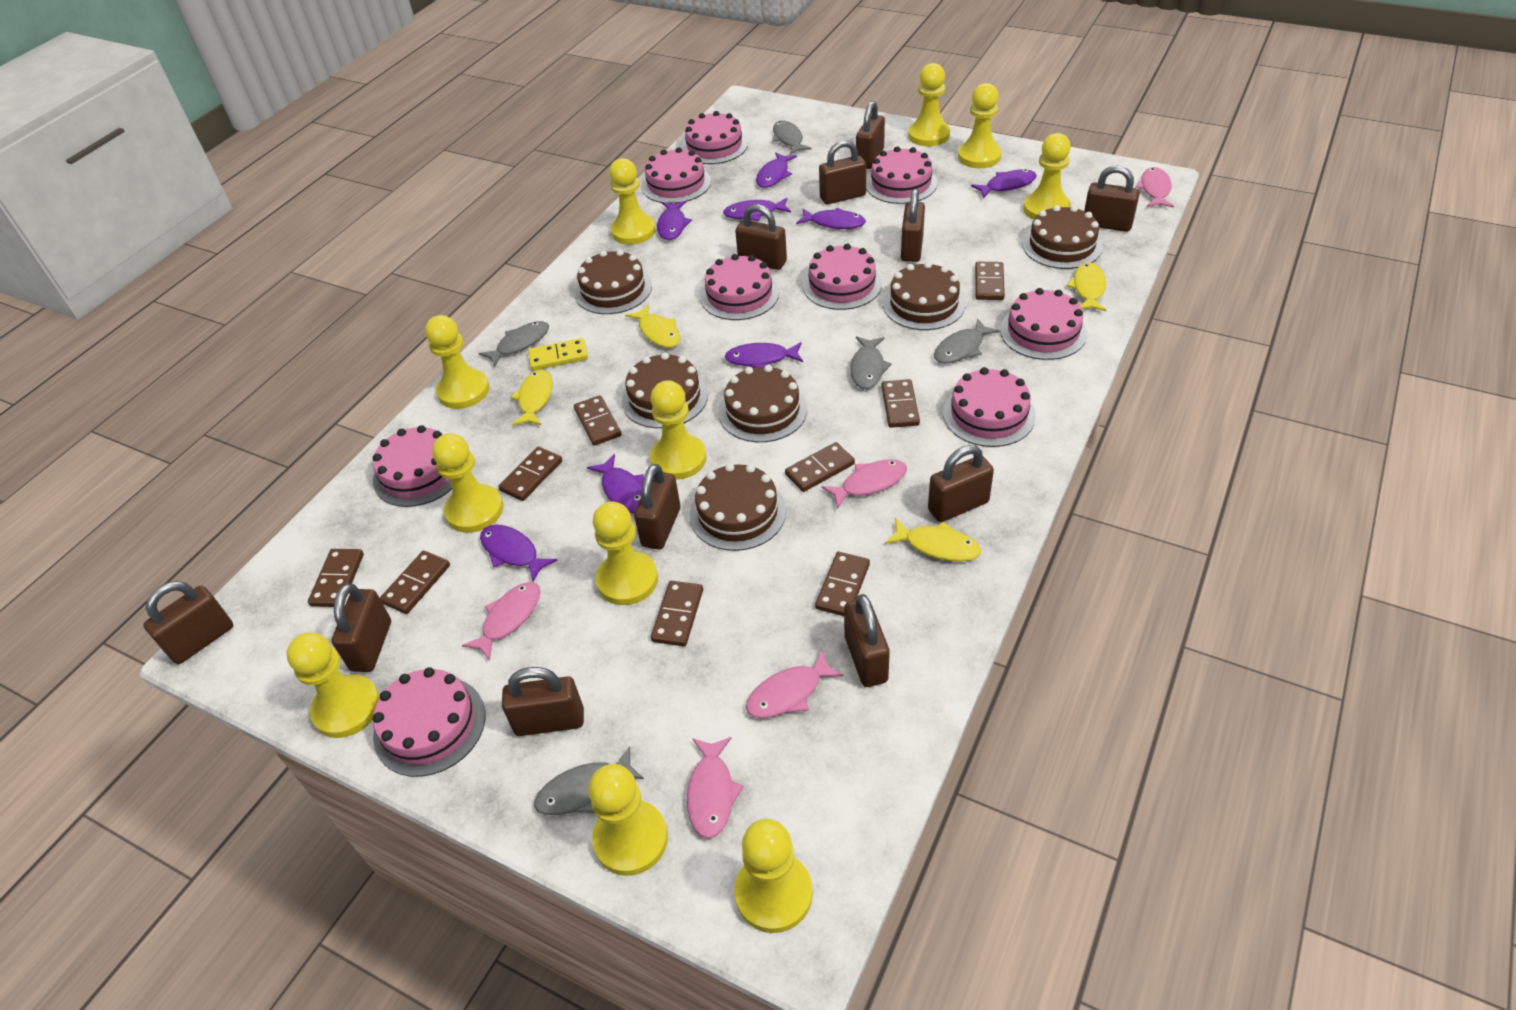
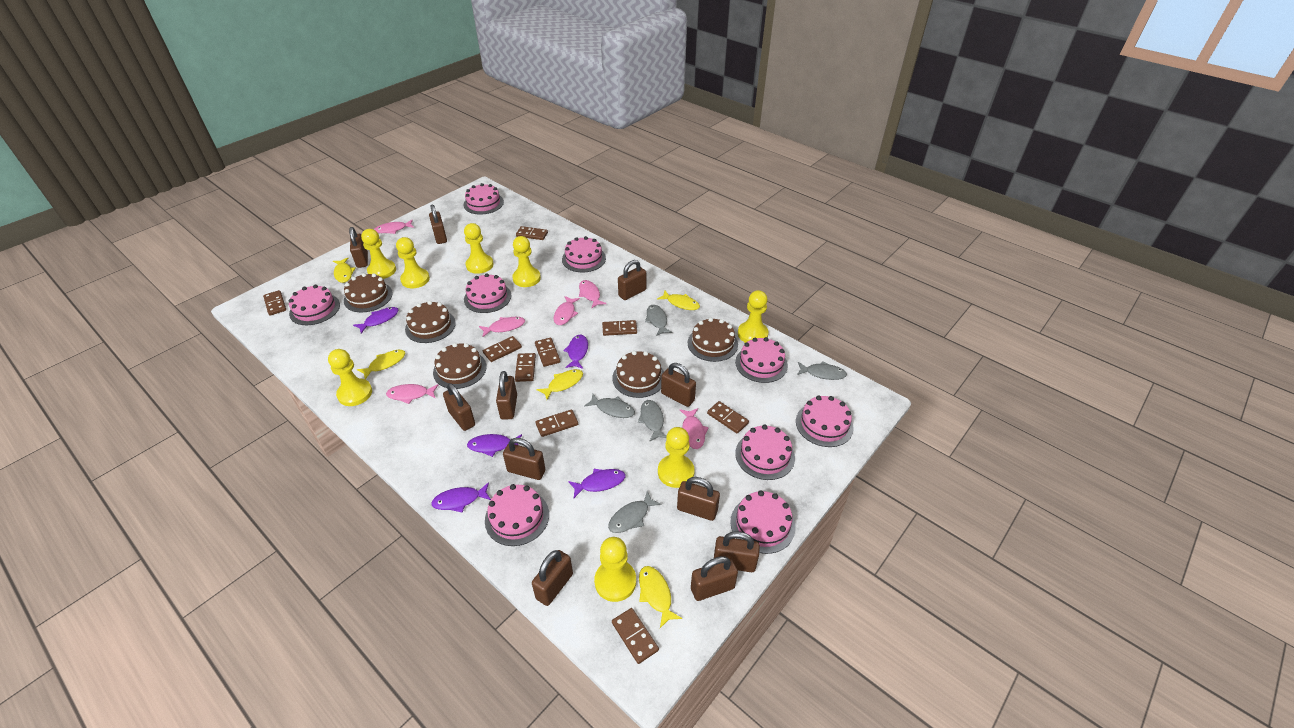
brown cake: 6 -> 5
pink fish: 5 -> 6
purple fish: 8 -> 5
yellow domino: 1 -> 0
yellow fish: 4 -> 5
yellow pawn: 11 -> 8

